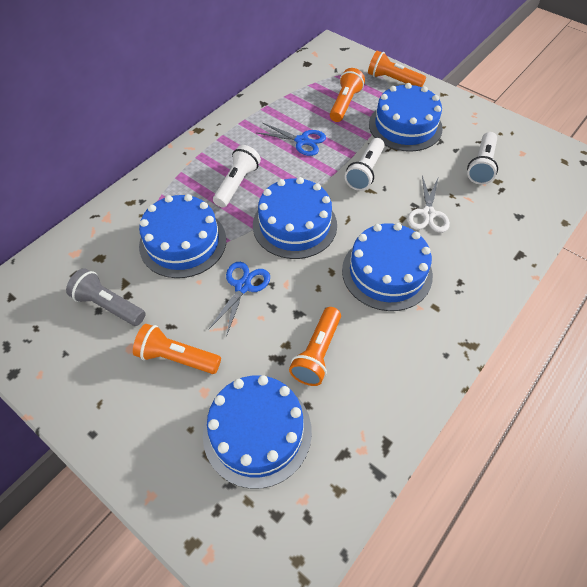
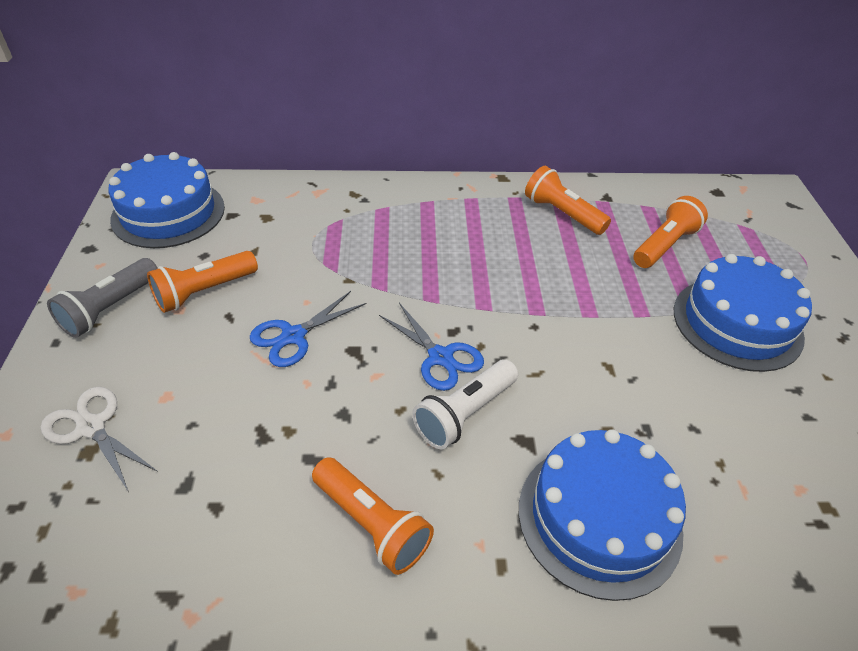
blue cake: 5 -> 3
white flashlight: 3 -> 1

